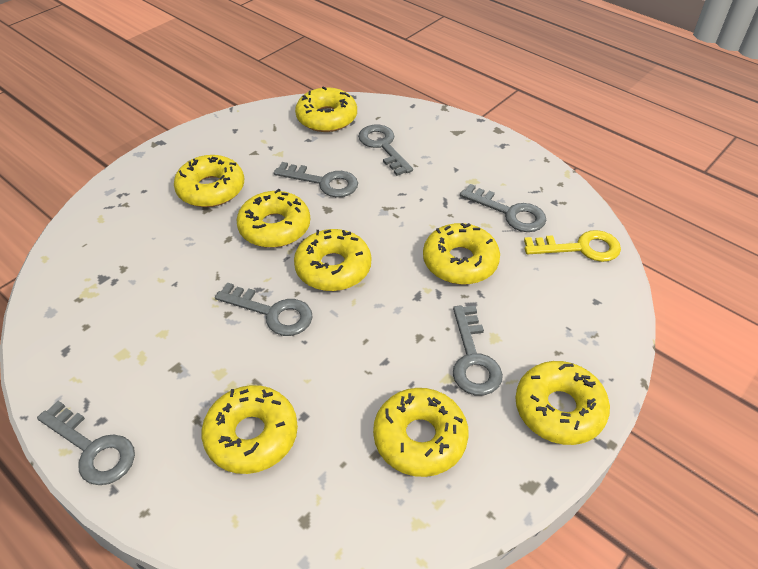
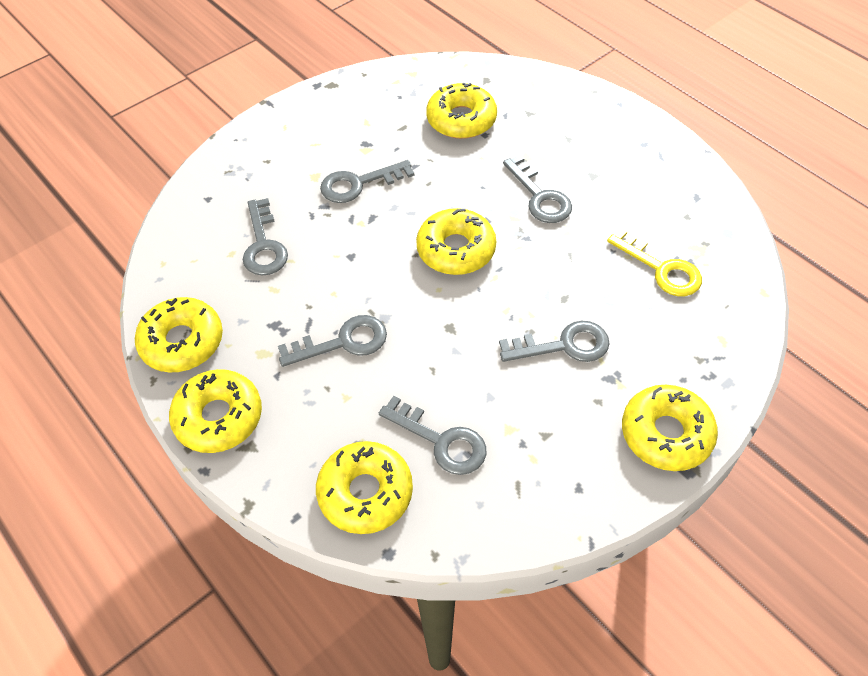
yellow donut: 8 -> 6

